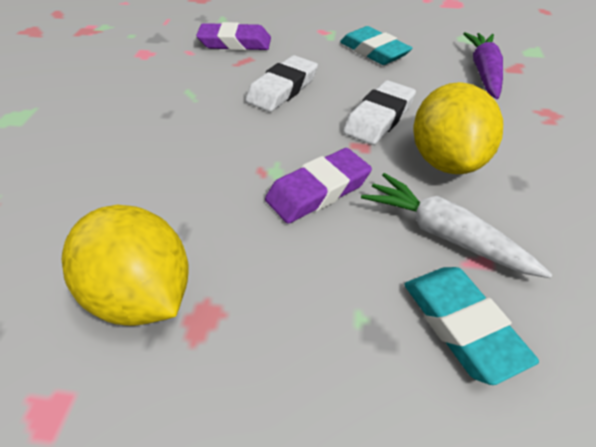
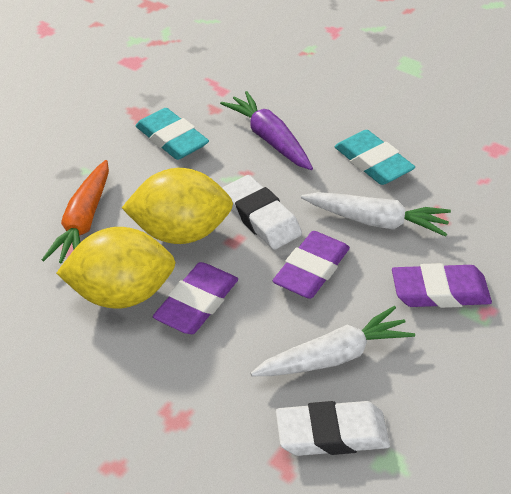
orange carrot: 0 -> 1
purple eraser: 2 -> 3
white carrot: 1 -> 2

